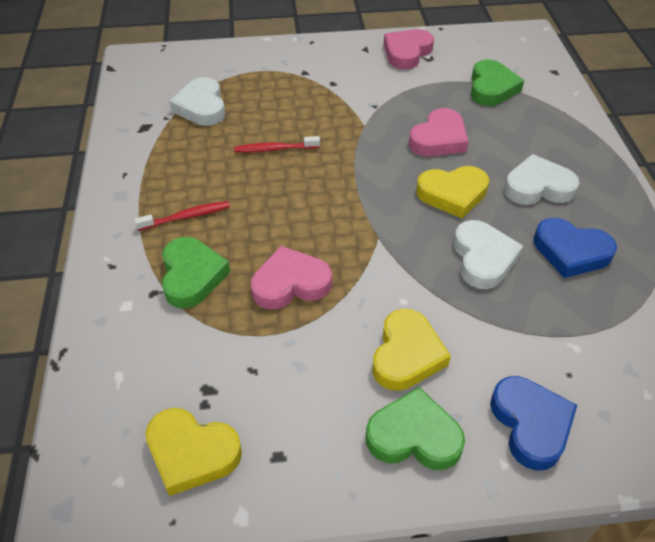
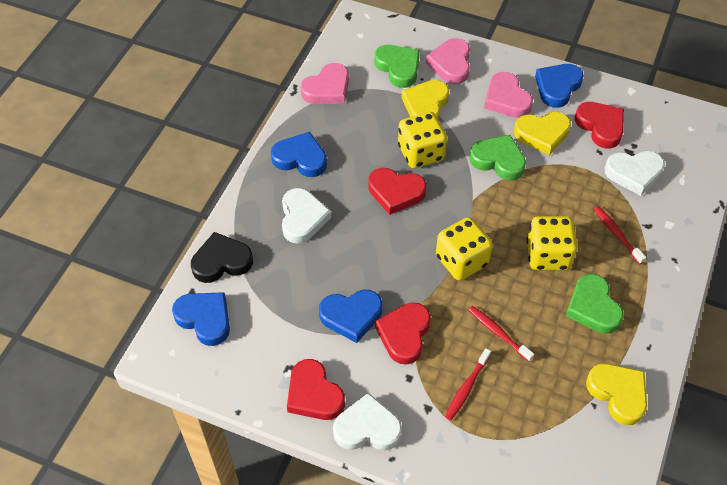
black heart: 0 -> 1
blue heart: 2 -> 4
red heart: 0 -> 4
red toothbrush: 2 -> 3
yellow dice: 0 -> 3

